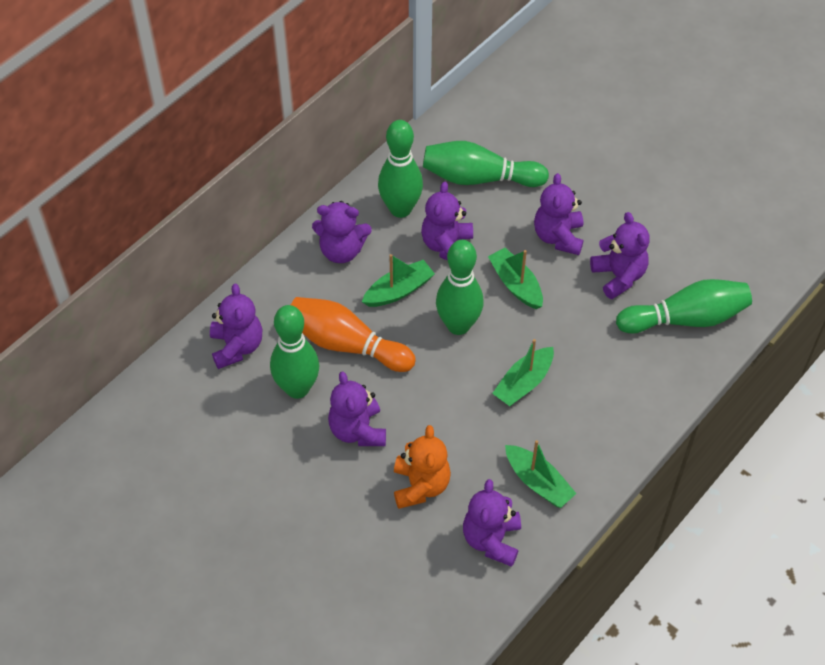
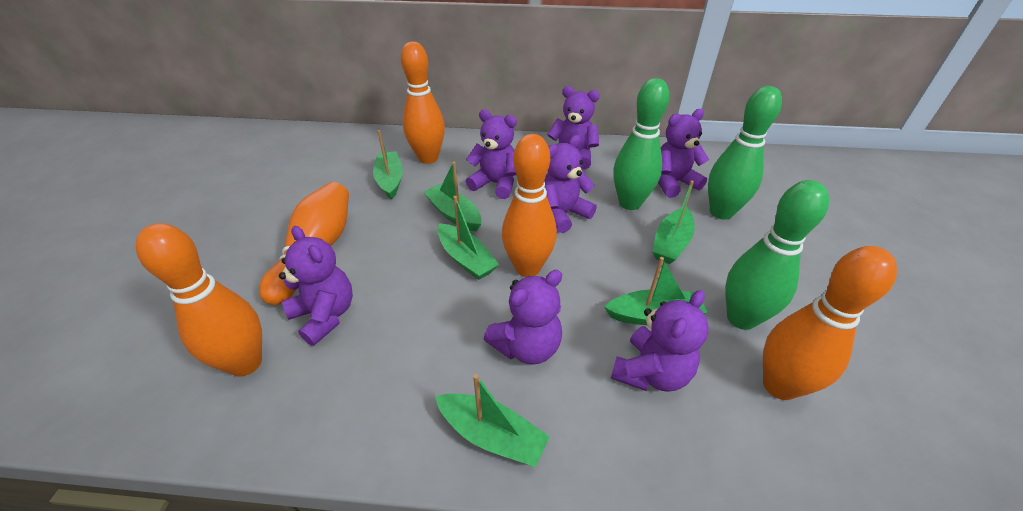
green boat: 4 -> 6
green bowling pin: 5 -> 3
orange bowling pin: 1 -> 5
orange teddy bear: 1 -> 0

